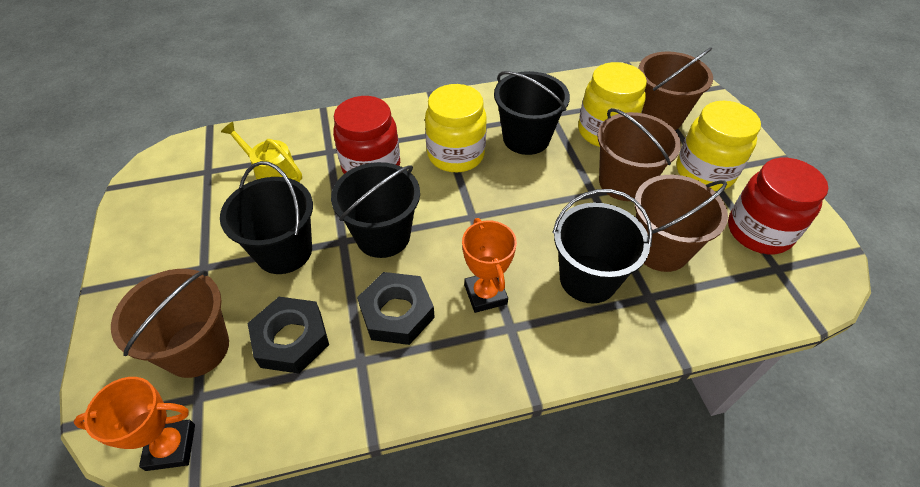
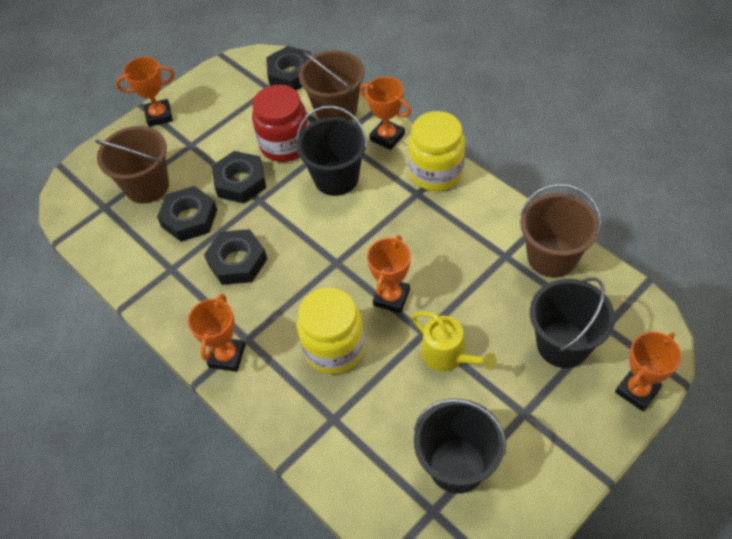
black bucket: 4 -> 3
black nut: 2 -> 4
brown bucket: 4 -> 3
orange trophy: 2 -> 5
red jar: 2 -> 1
yellow jar: 3 -> 2

